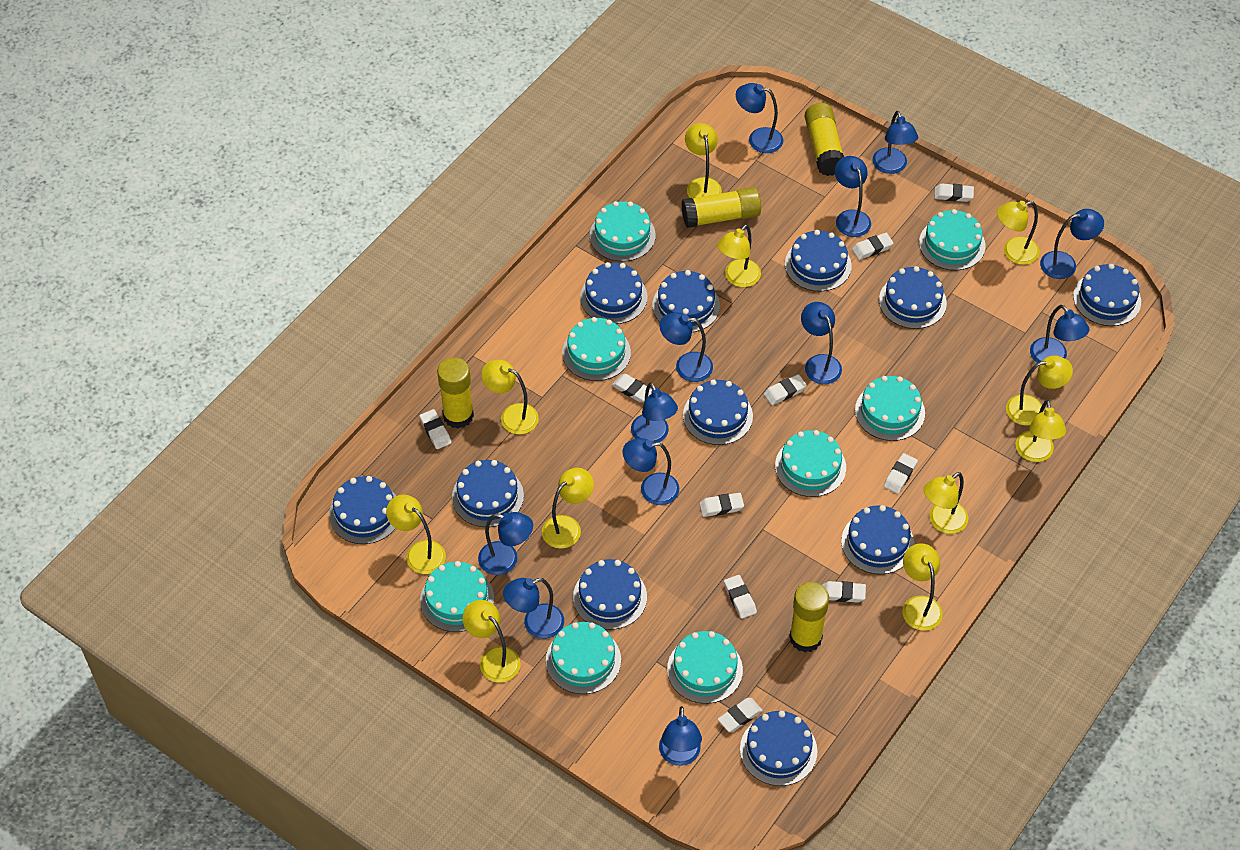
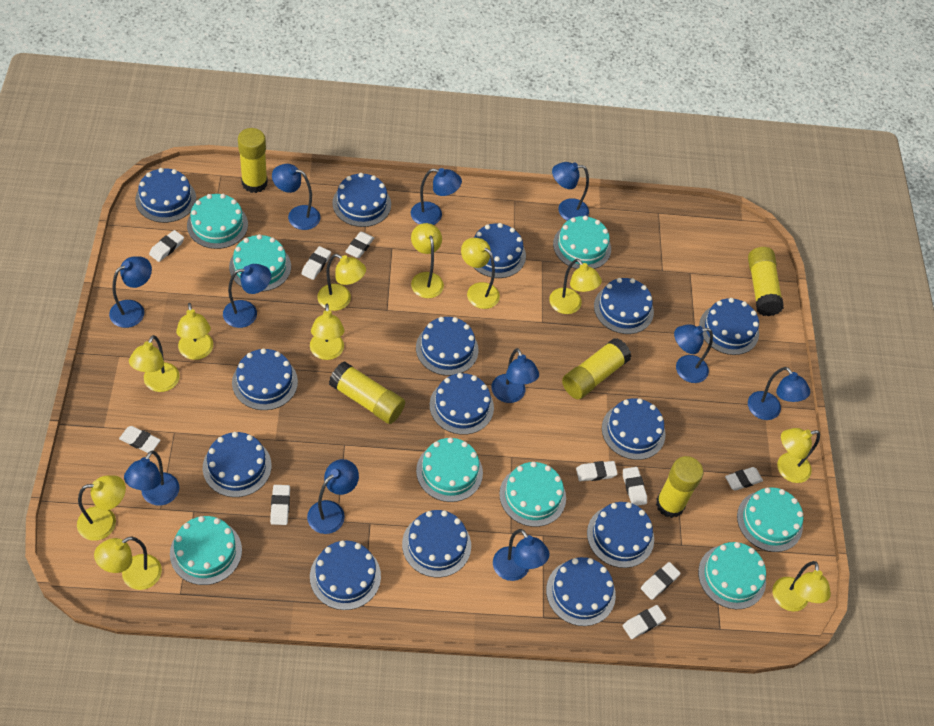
blue cake: 11 -> 14
blue lamp: 12 -> 11
yellow glue stick: 4 -> 5

